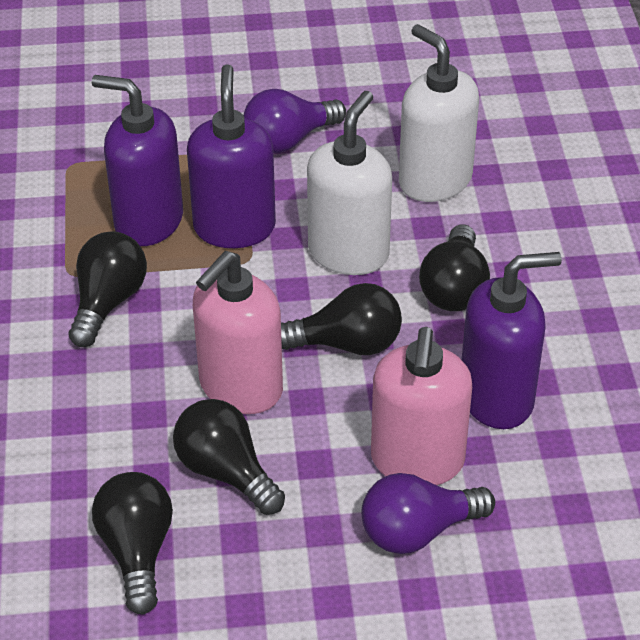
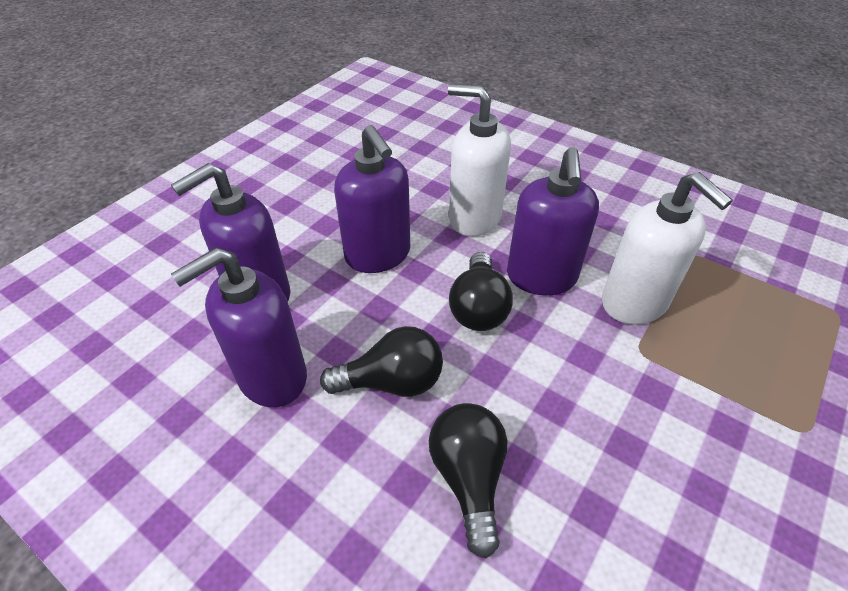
black light bulb: 5 -> 3
pink soap dispenser: 2 -> 0
purple light bulb: 2 -> 0
purple soap dispenser: 3 -> 4

